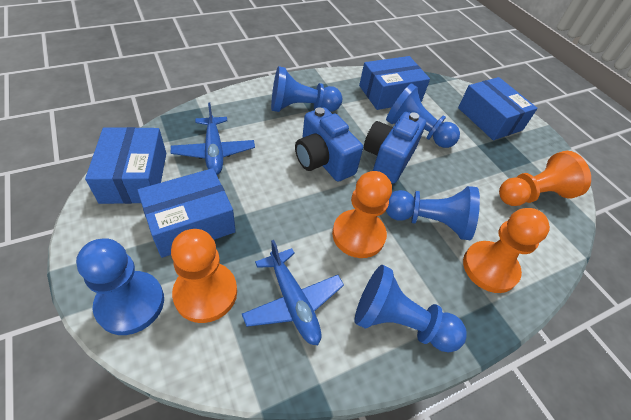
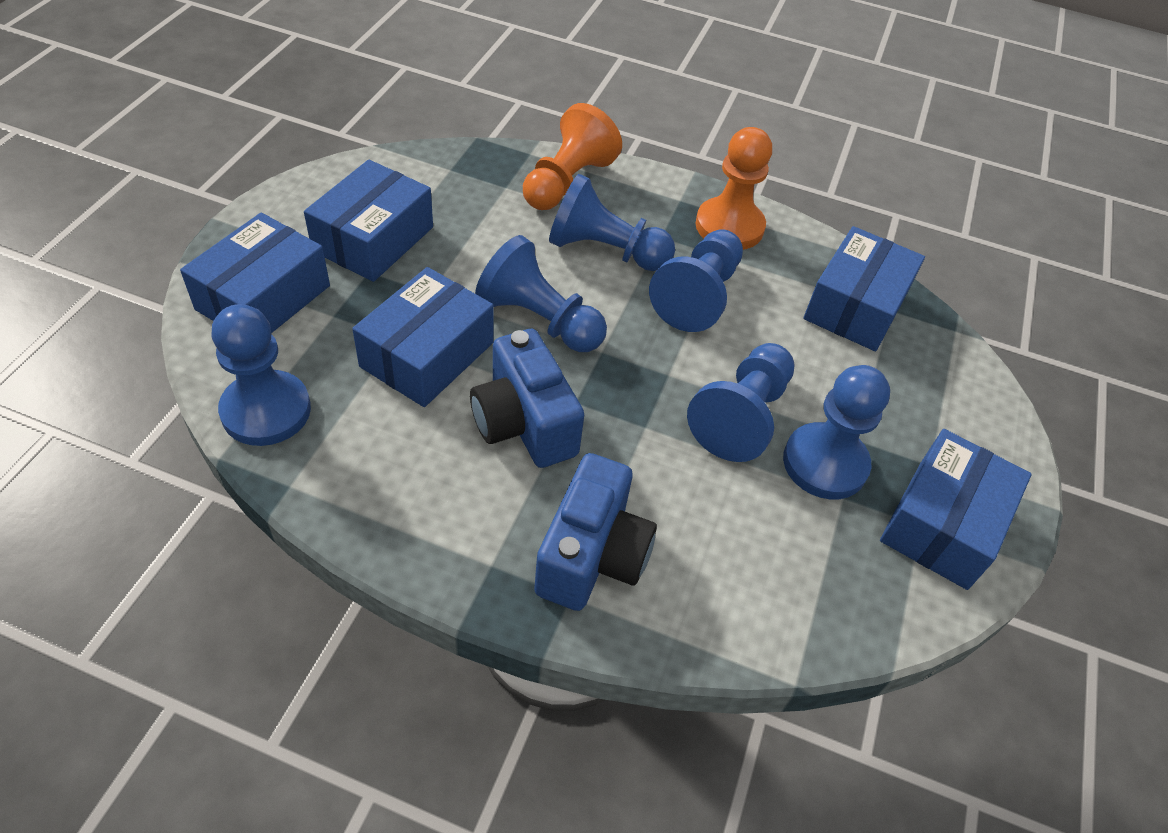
blue box: 4 -> 5
blue pawn: 5 -> 6
blue plane: 2 -> 0
orange pawn: 4 -> 2

